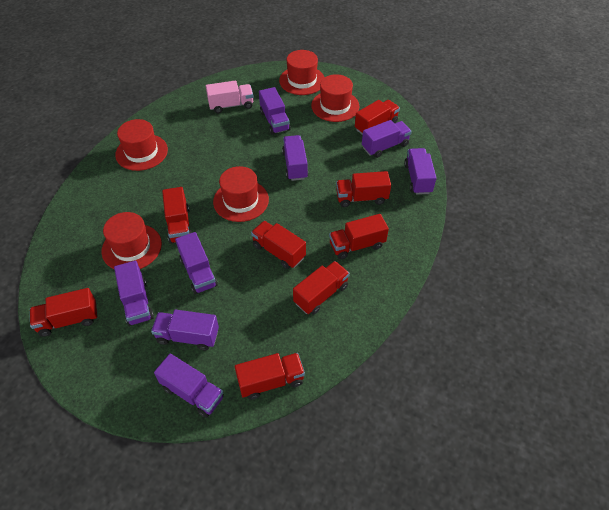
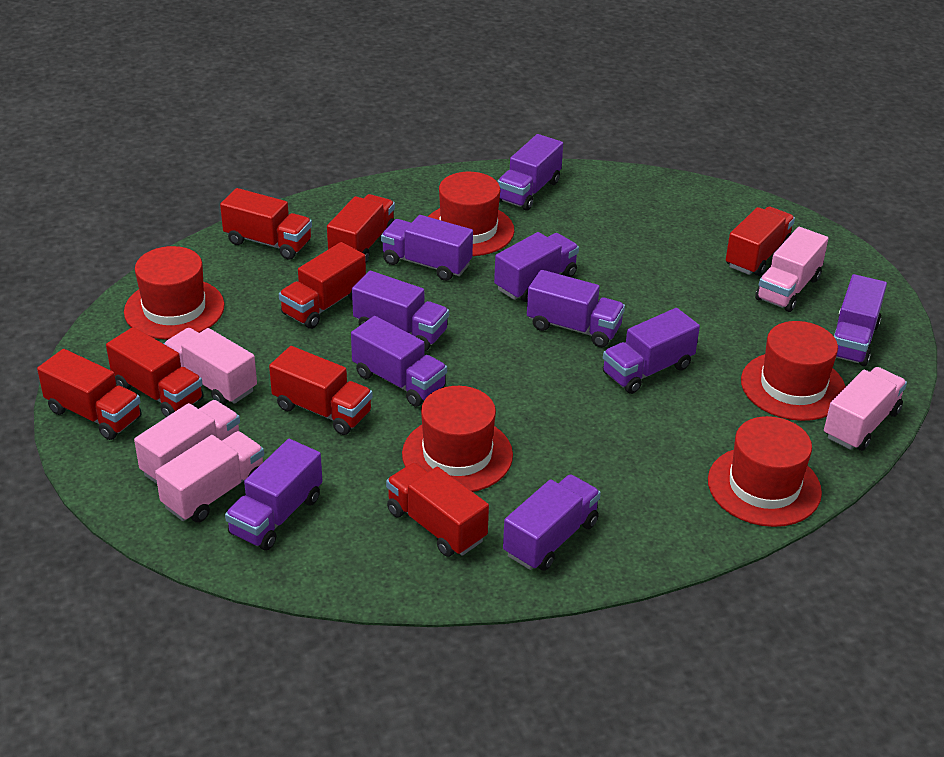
pink truck: 1 -> 5
purple truck: 8 -> 10

